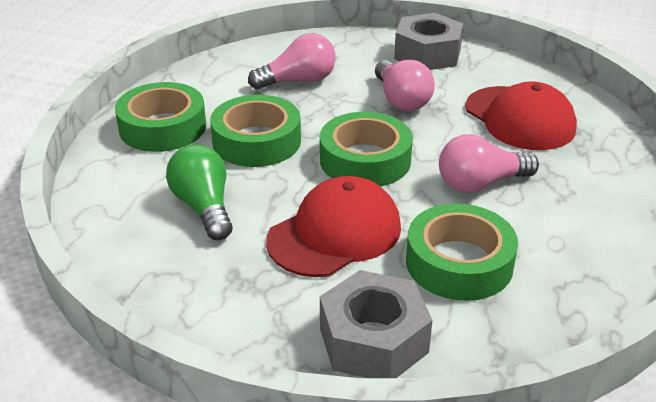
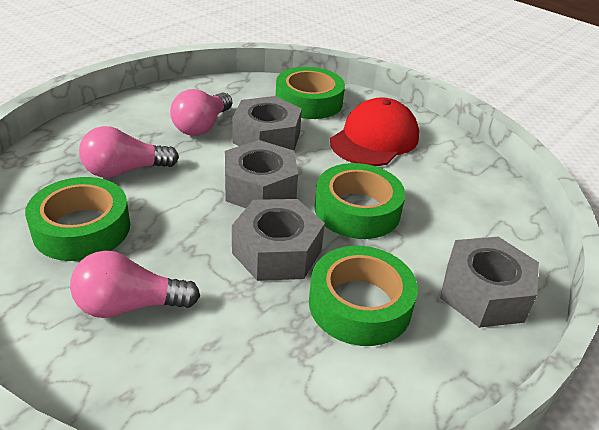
green light bulb: 1 -> 0
grey nut: 2 -> 4
red cap: 2 -> 1

